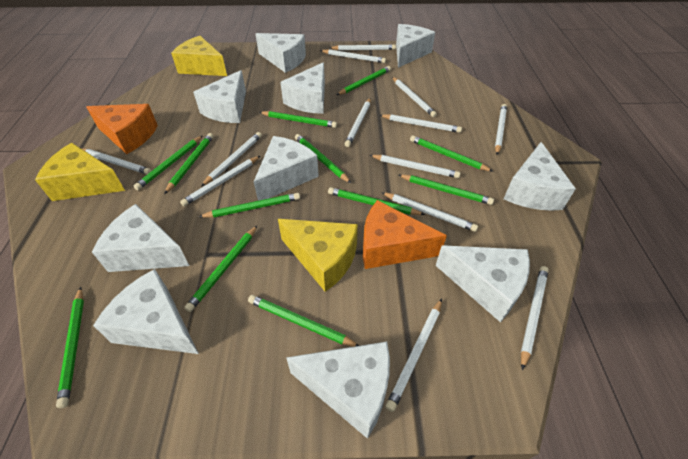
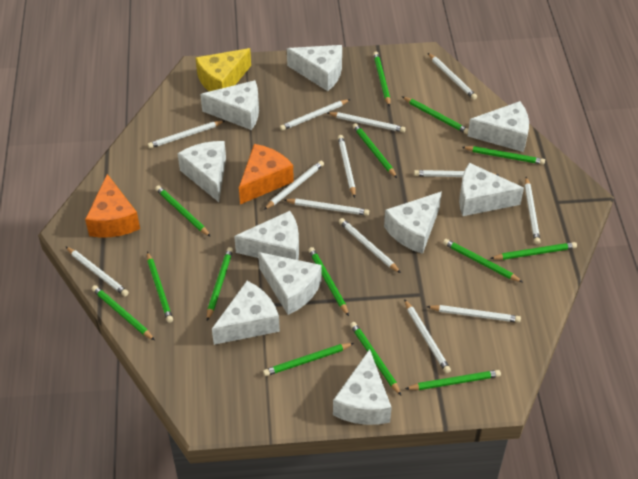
green pencil: 12 -> 14
yellow cheese: 3 -> 1

